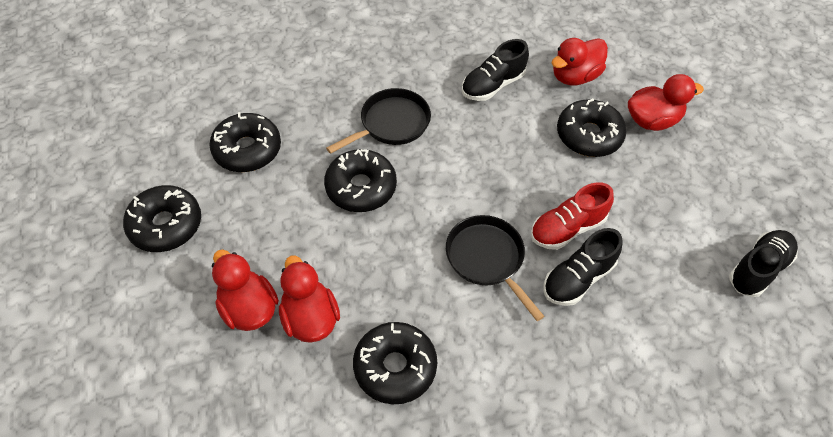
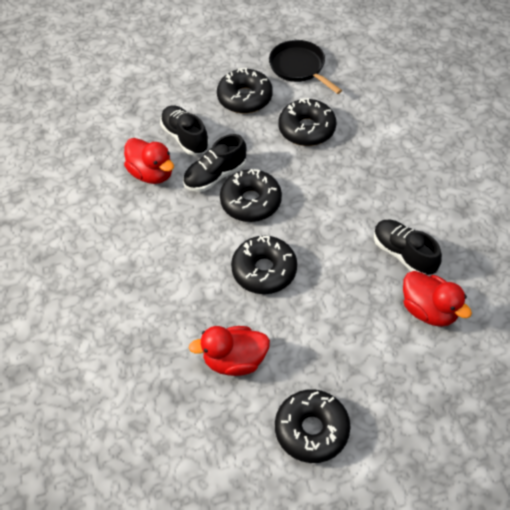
black pan: 2 -> 1
red duck: 4 -> 3
red shoe: 1 -> 0

